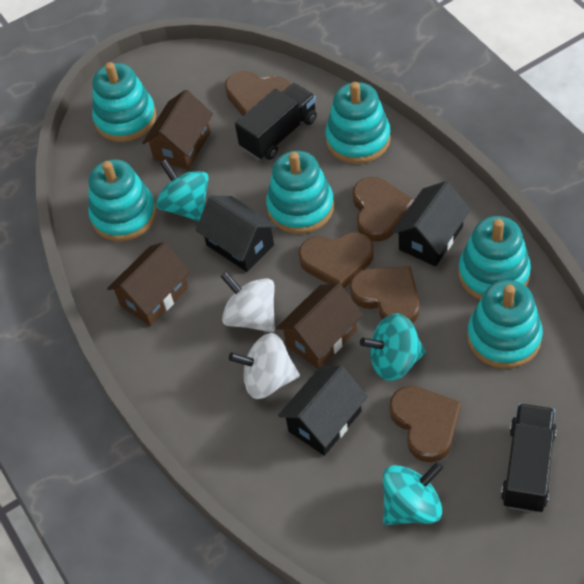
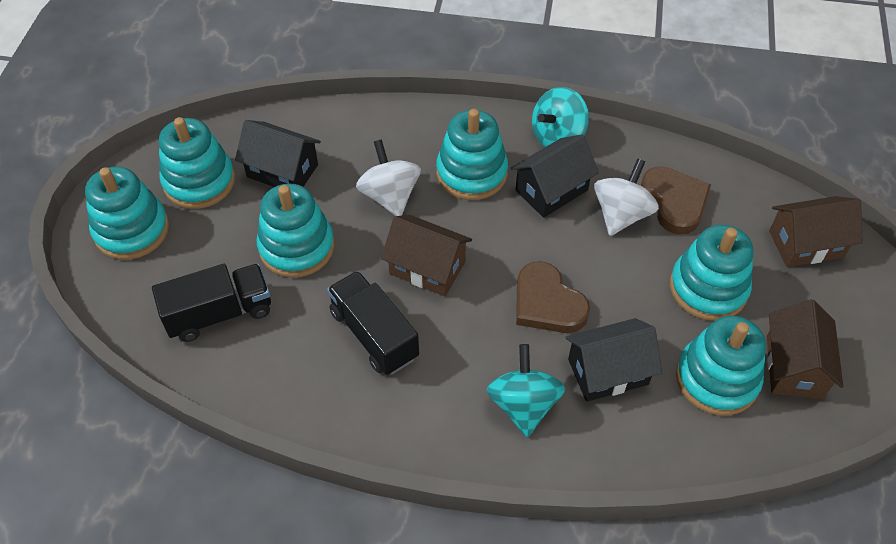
brown heart: 5 -> 2
turquoise spinning top: 3 -> 2

